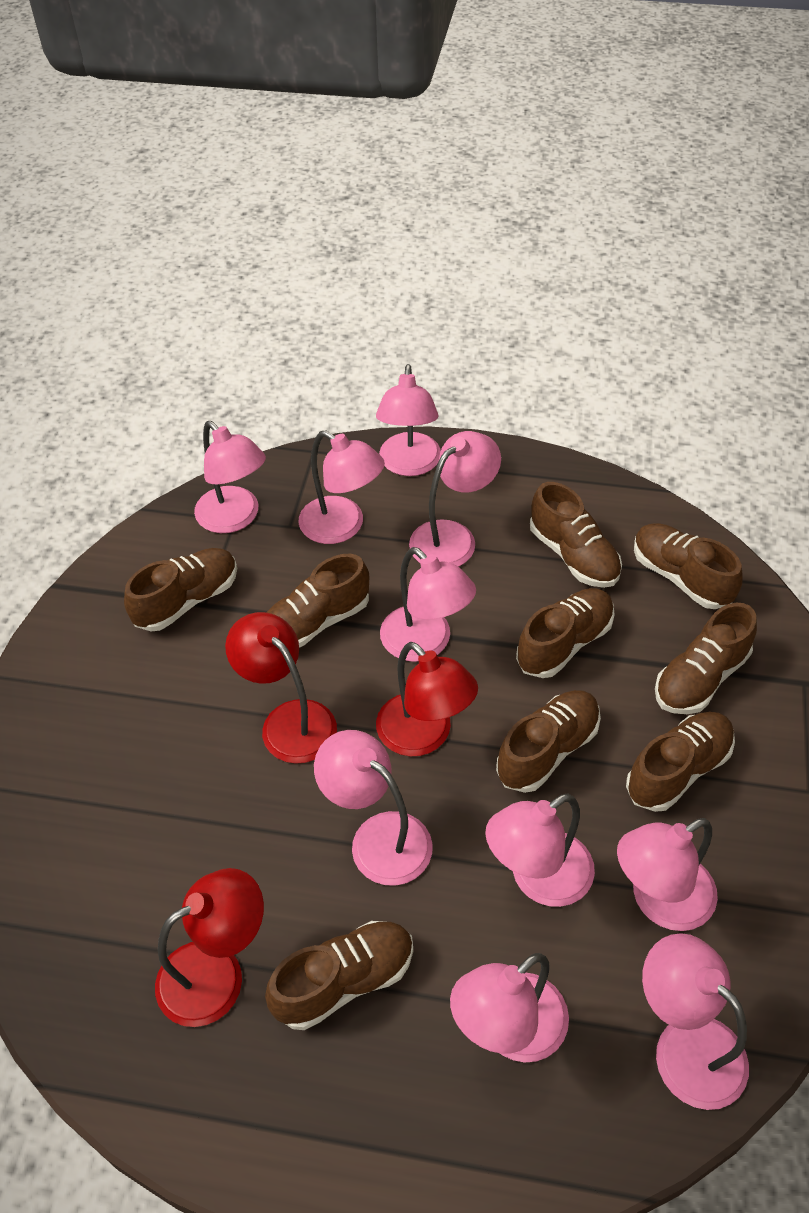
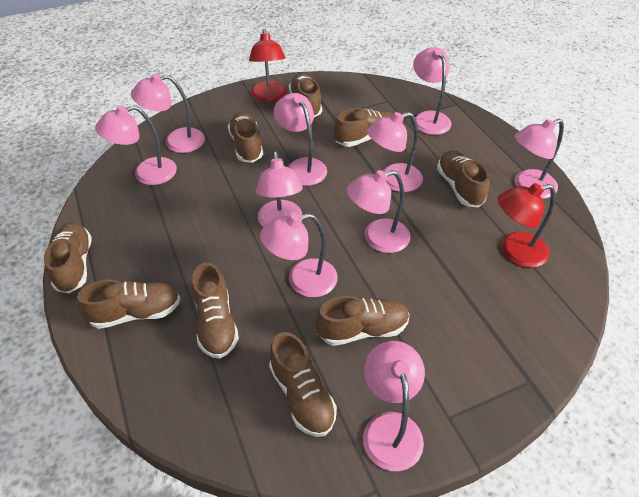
red lamp: 3 -> 2

